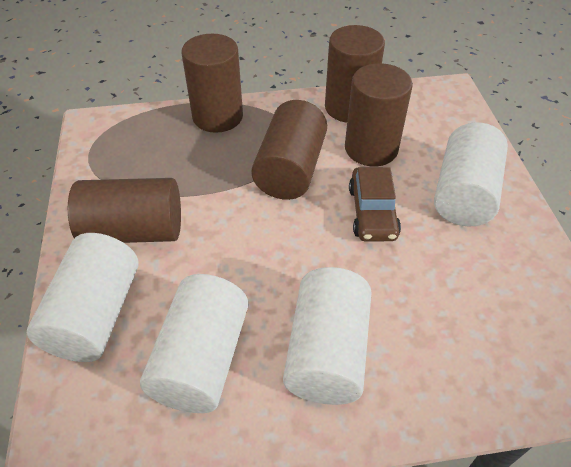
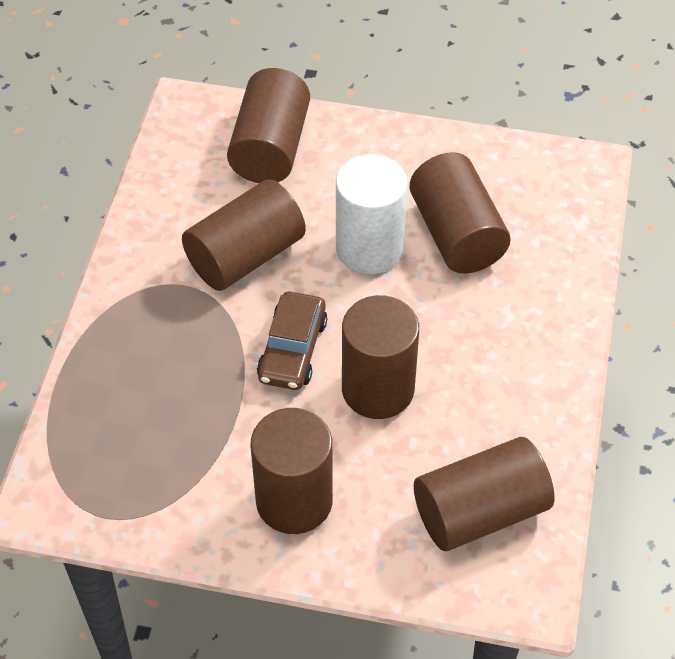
brown cylinder: 5 -> 6
white cylinder: 4 -> 1

